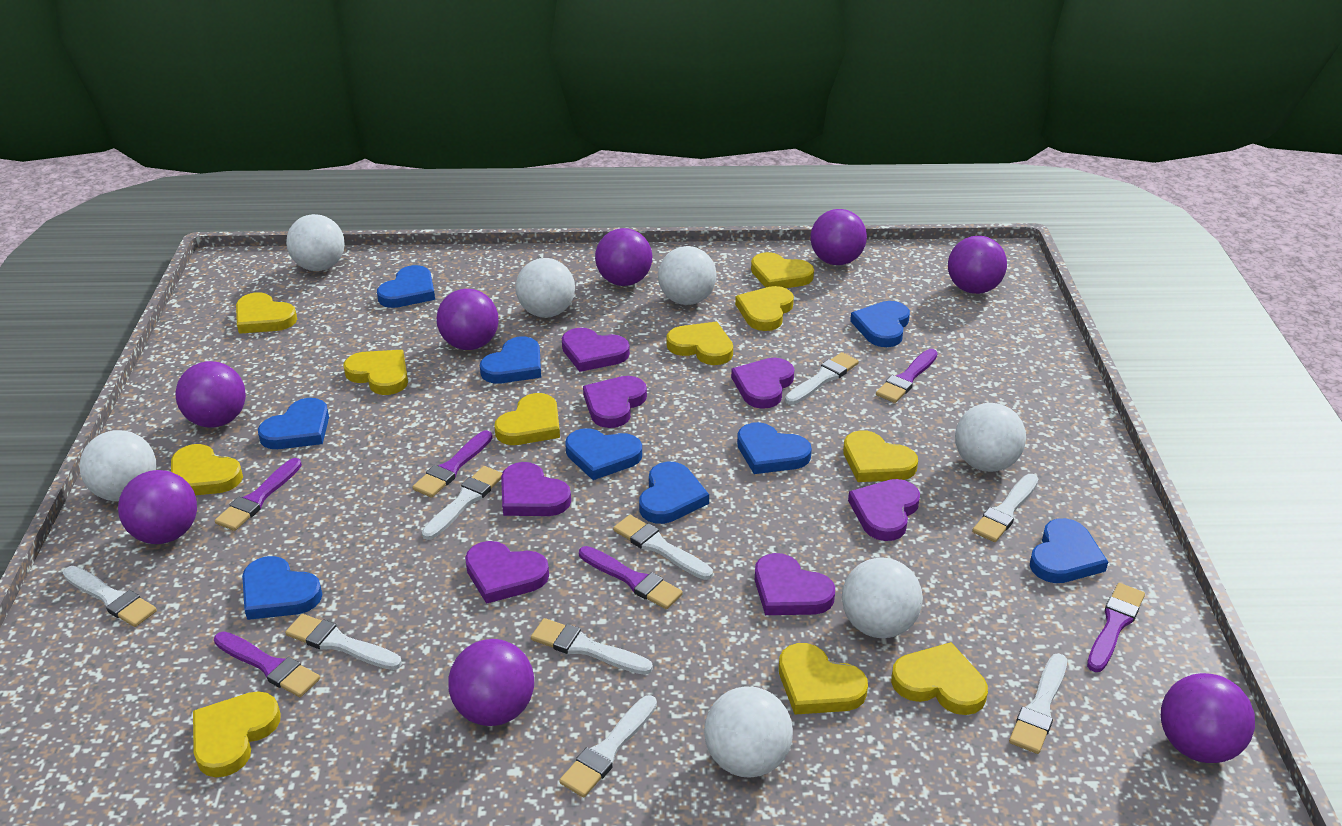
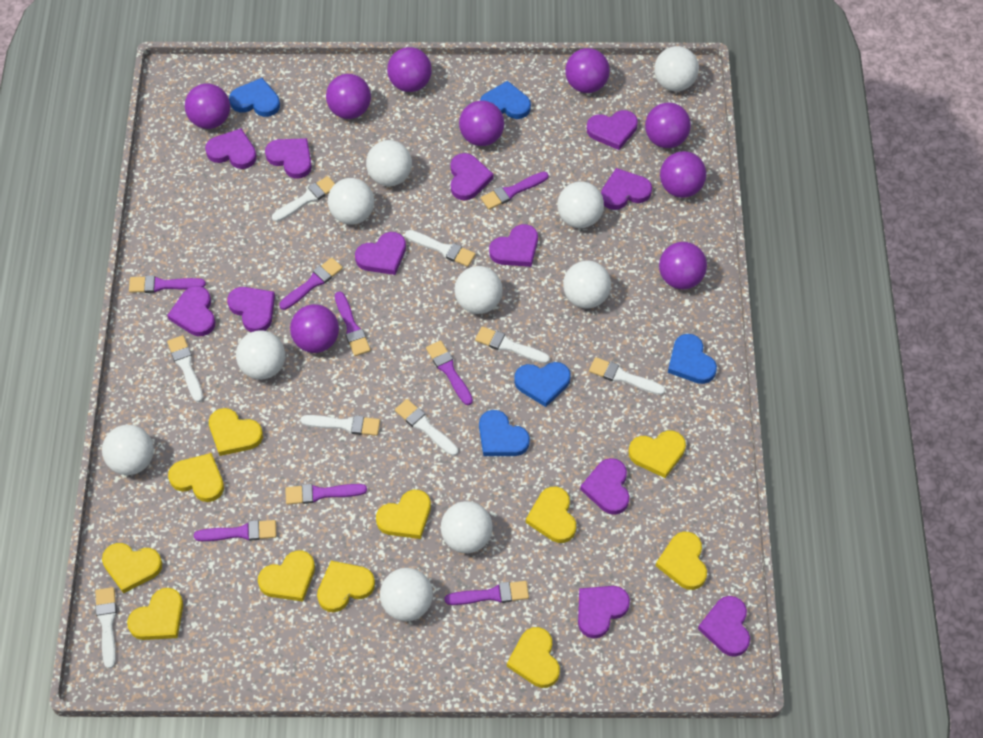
blue heart: 9 -> 5
purple ball: 8 -> 9
purple brush: 6 -> 8
purple heart: 7 -> 12
white ball: 7 -> 10
white brush: 9 -> 8

